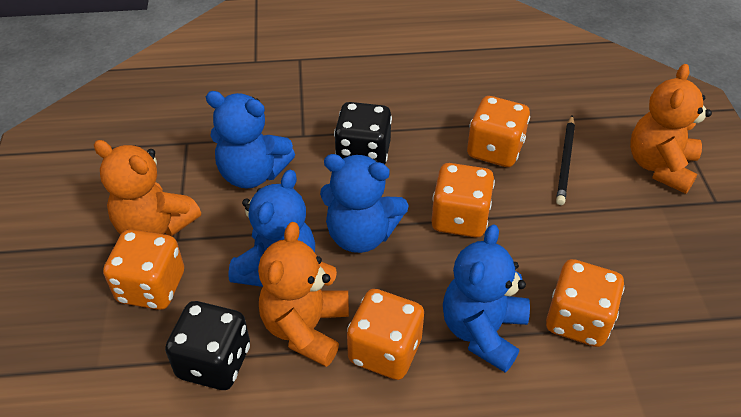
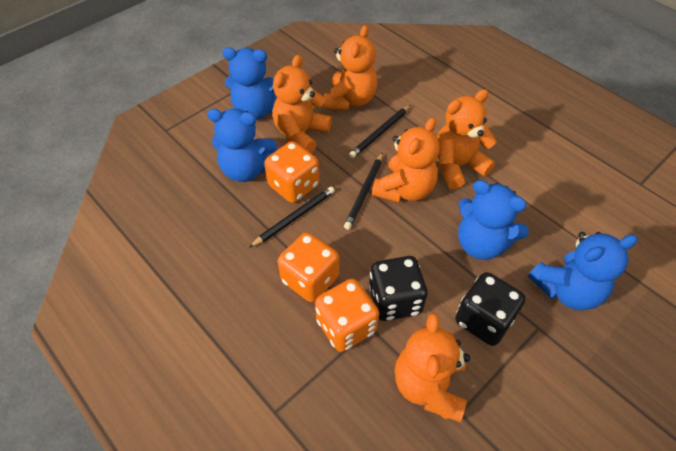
black pencil: 1 -> 3
orange dice: 5 -> 3
orange teddy bear: 3 -> 5

